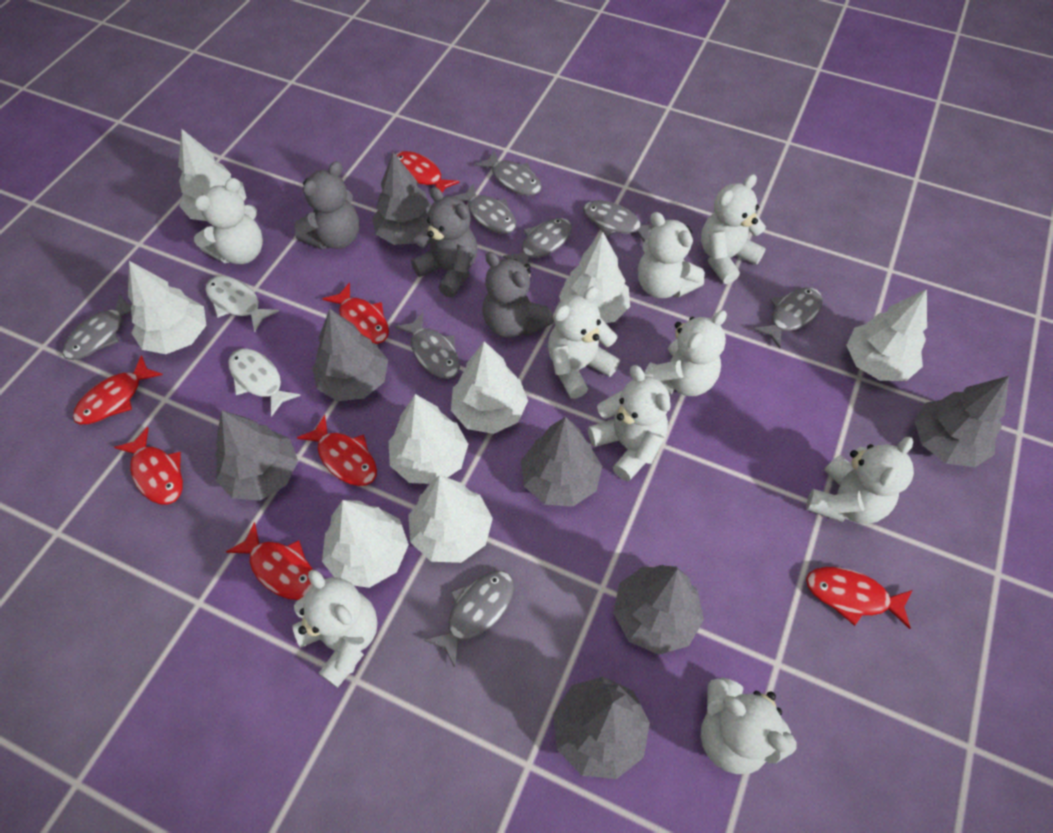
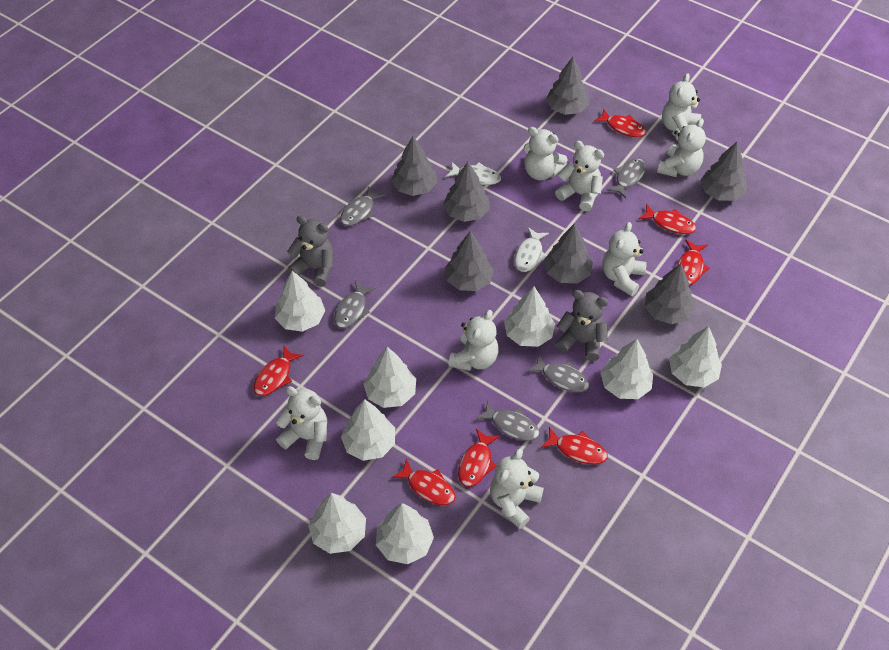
grey fish: 8 -> 5
grey teddy bear: 3 -> 2
white teddy bear: 9 -> 8

